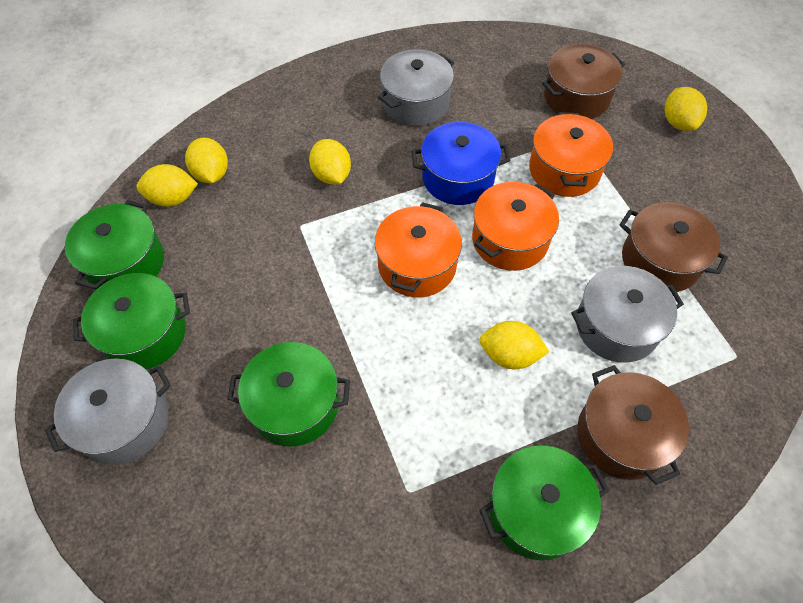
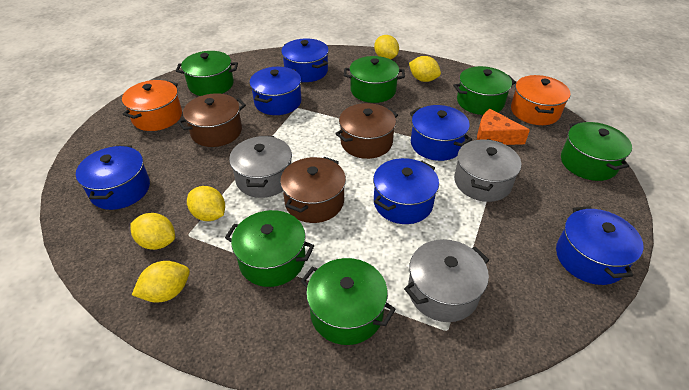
blue pot: 1 -> 6
green pot: 4 -> 6
orange cheese: 0 -> 1
orange pot: 3 -> 2

